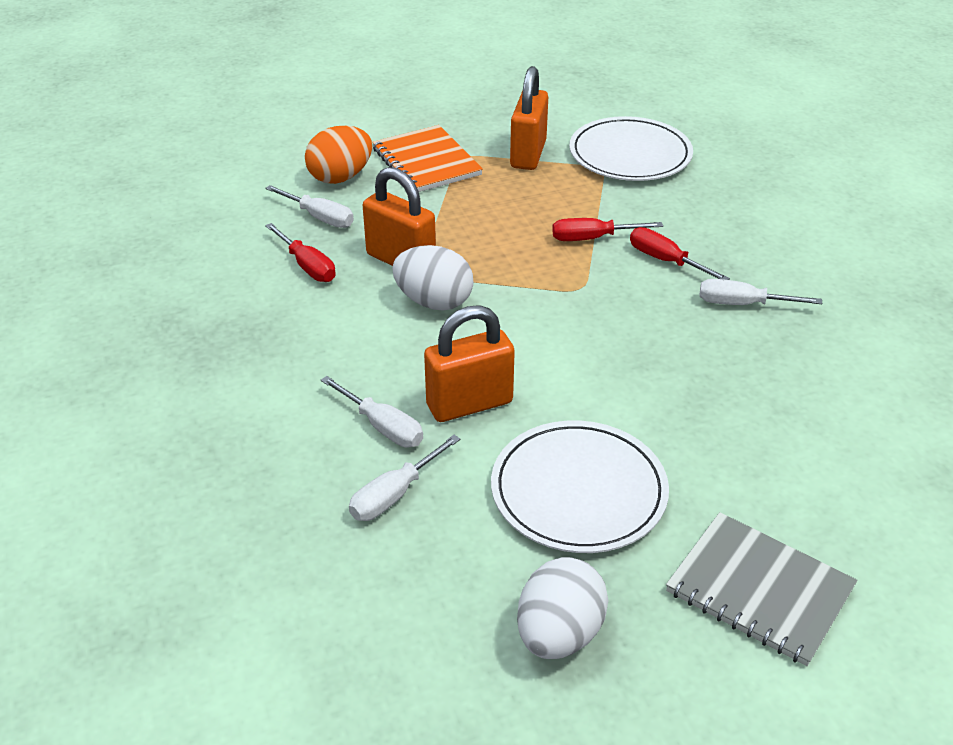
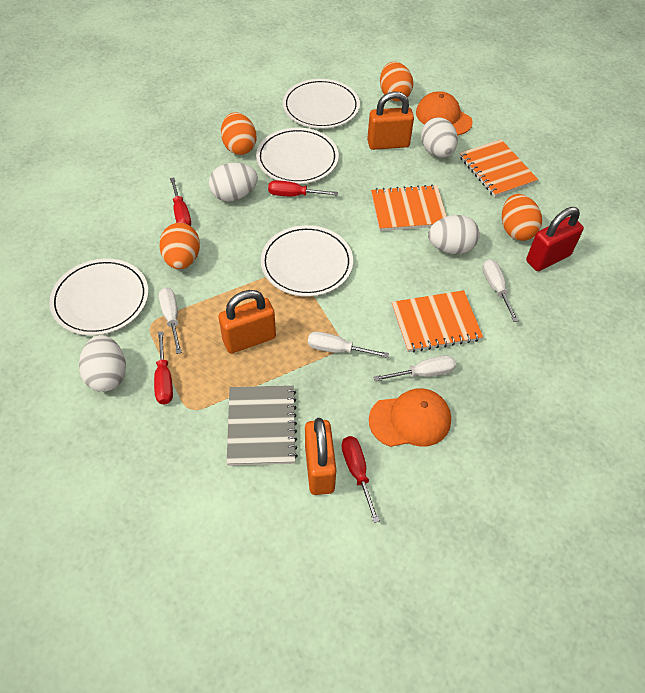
orange cap: 0 -> 2
orange egg: 1 -> 4
orange notebook: 1 -> 3
red padlock: 0 -> 1
red screwdriver: 3 -> 4
white egg: 2 -> 4
white plate: 2 -> 4

